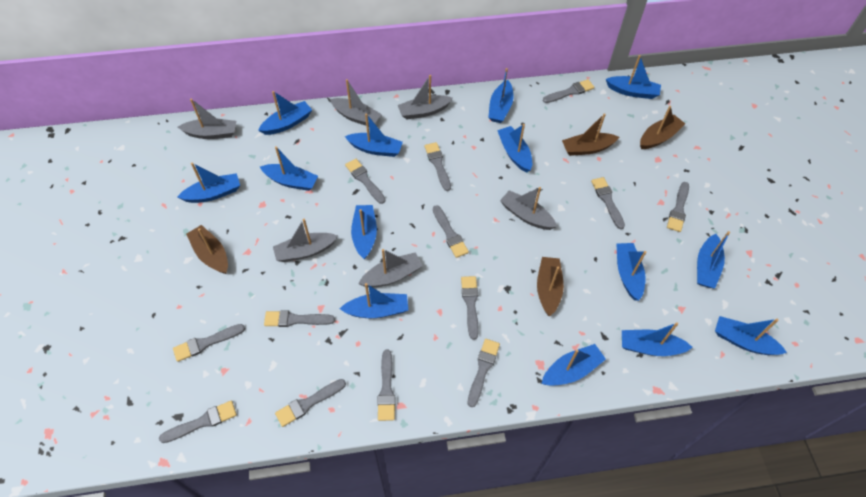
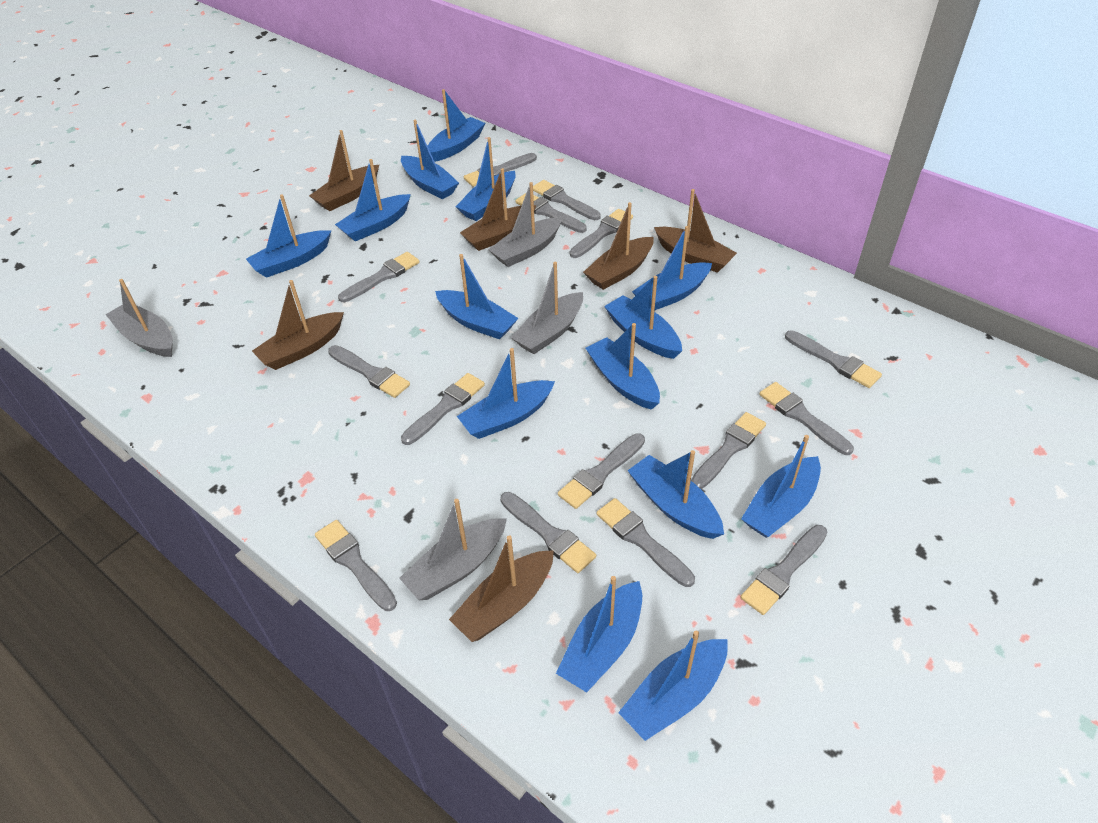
brown boat: 4 -> 6
grey boat: 6 -> 4
grey brush: 13 -> 15

